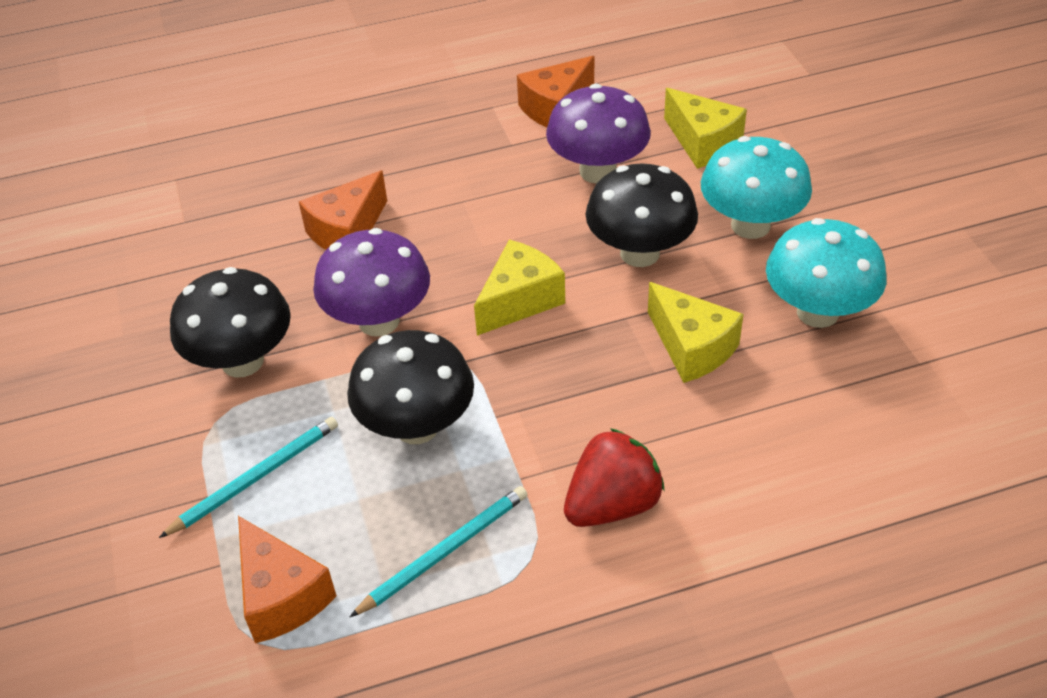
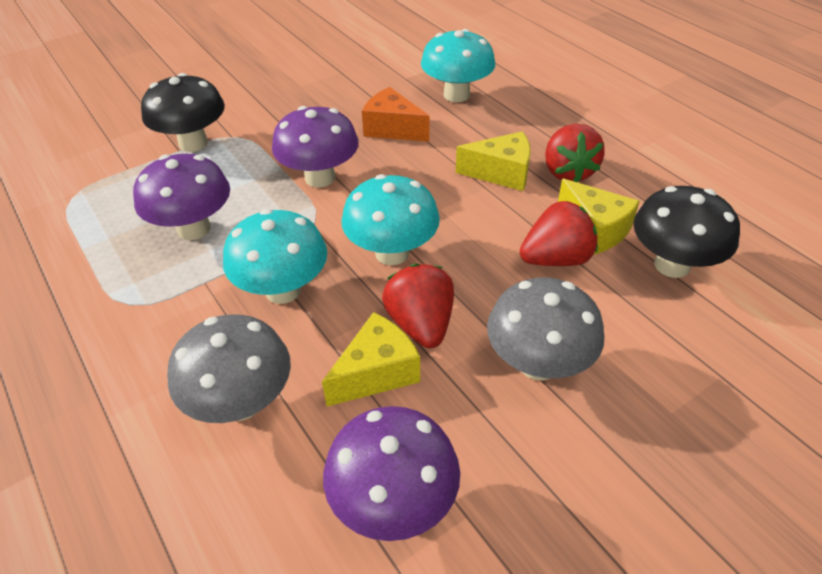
black mushroom: 3 -> 2
grey mushroom: 0 -> 2
orange cheese: 3 -> 1
purple mushroom: 2 -> 3
red strawberry: 1 -> 3
turquoise mushroom: 2 -> 3
turquoise pencil: 2 -> 0

